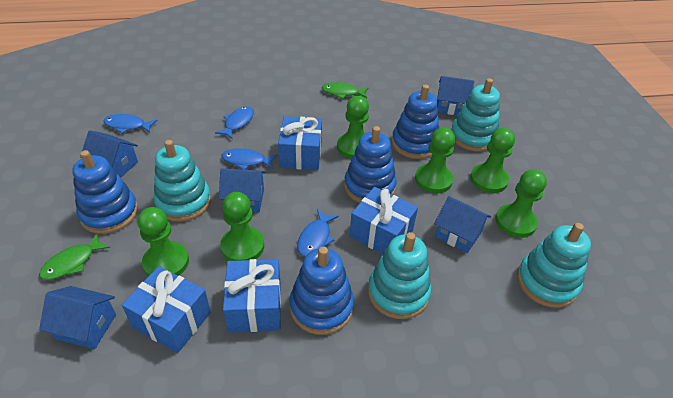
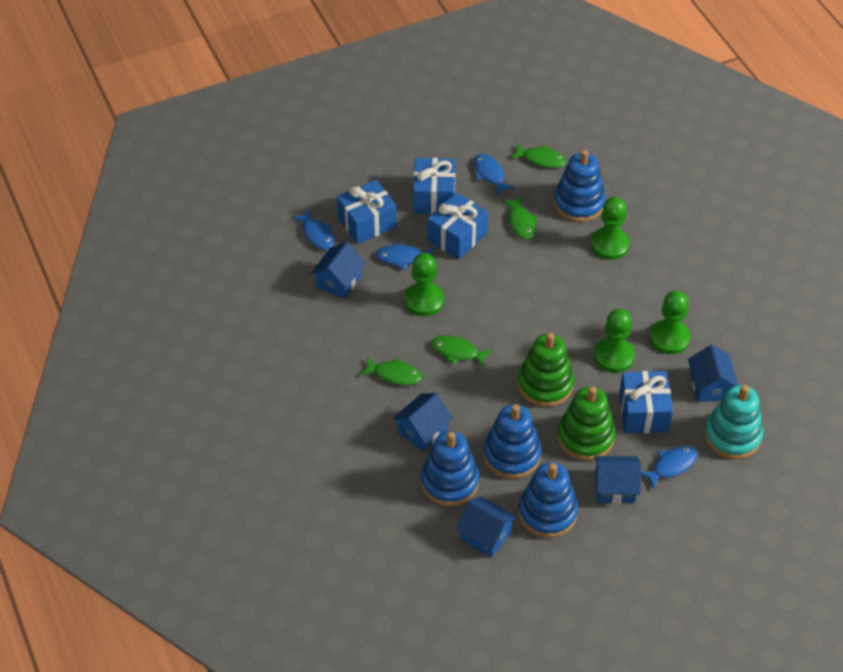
green fish: 2 -> 4
green pawn: 6 -> 4
green stacking toy: 0 -> 2
turquoise stacking toy: 4 -> 1

